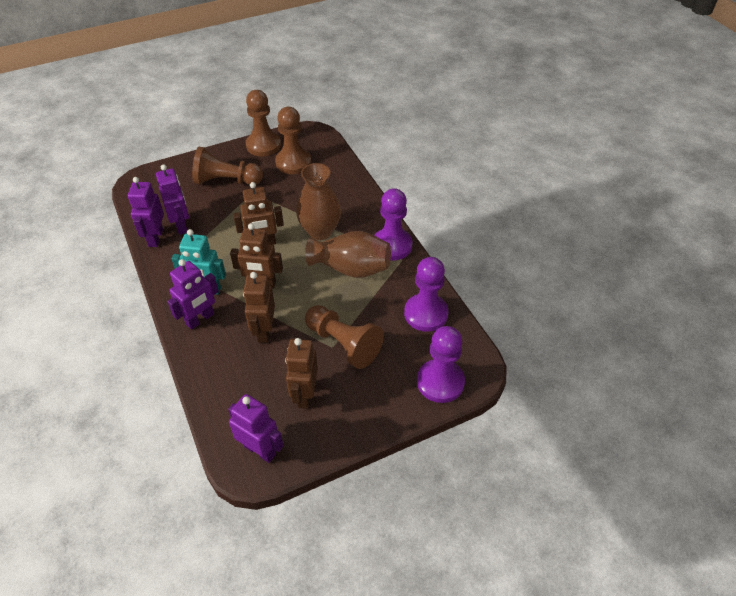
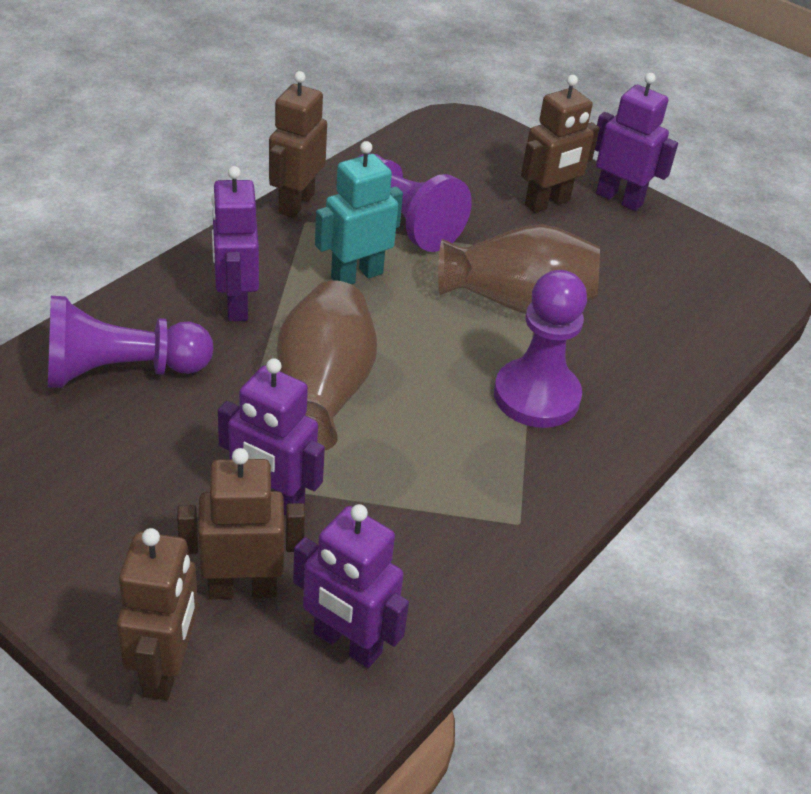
brown pawn: 4 -> 0

